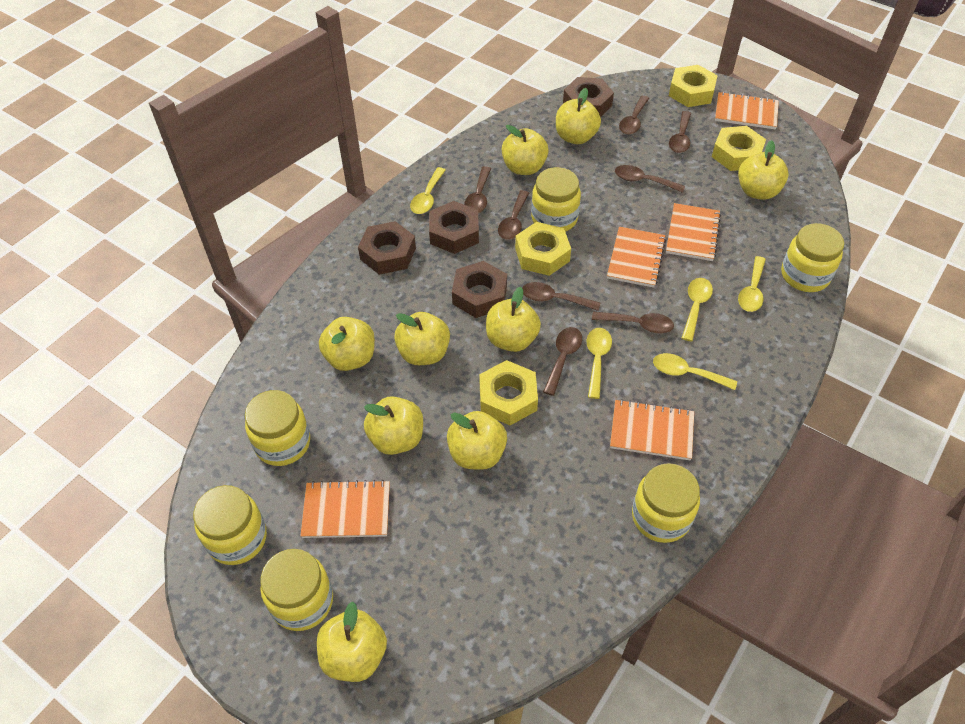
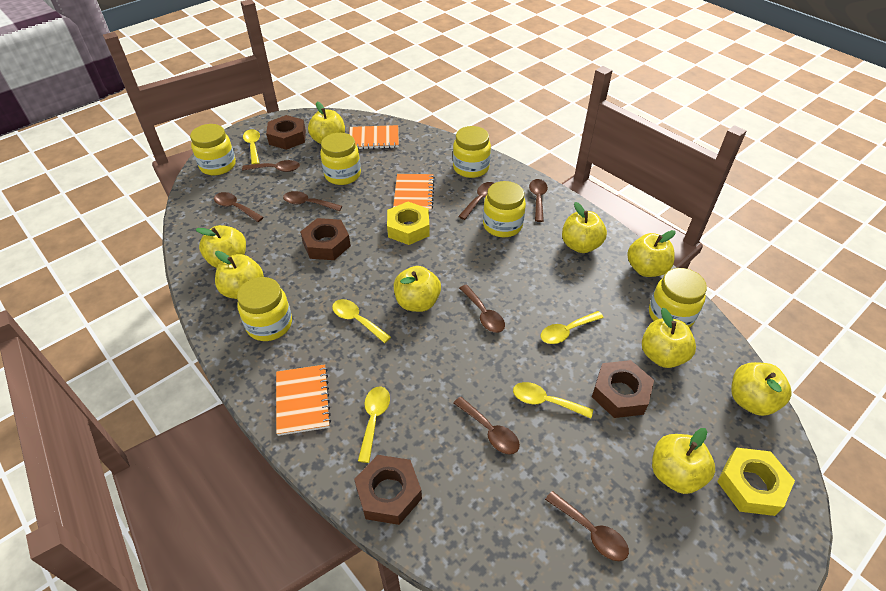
orange notebook: 5 -> 3
yellow nut: 4 -> 2

